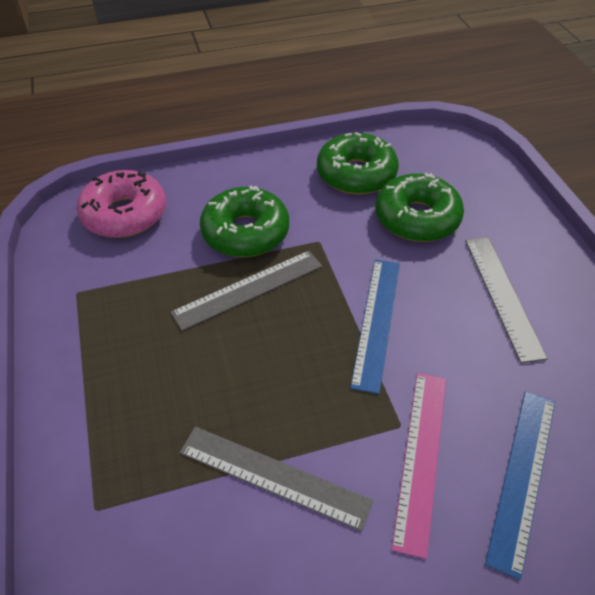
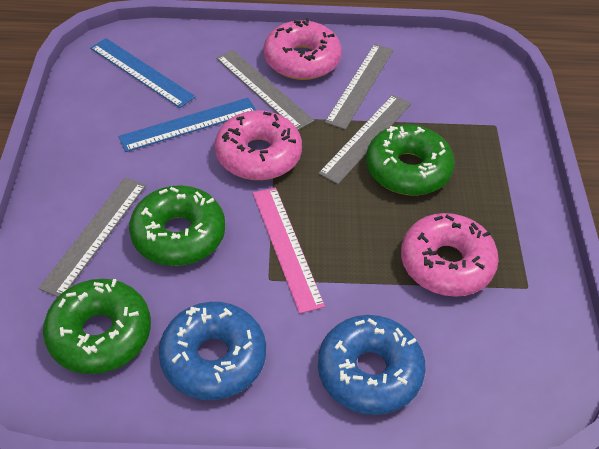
blue donut: 0 -> 2
grey ruler: 3 -> 4
pink donut: 1 -> 3

